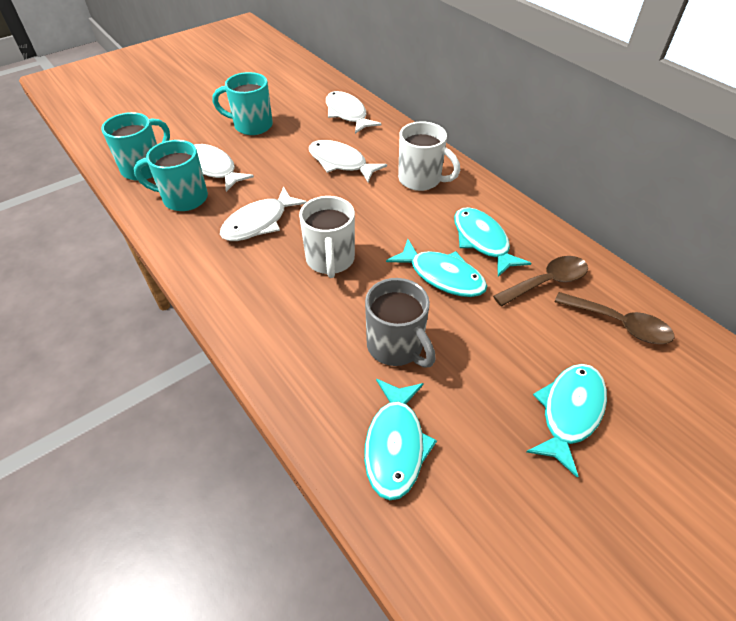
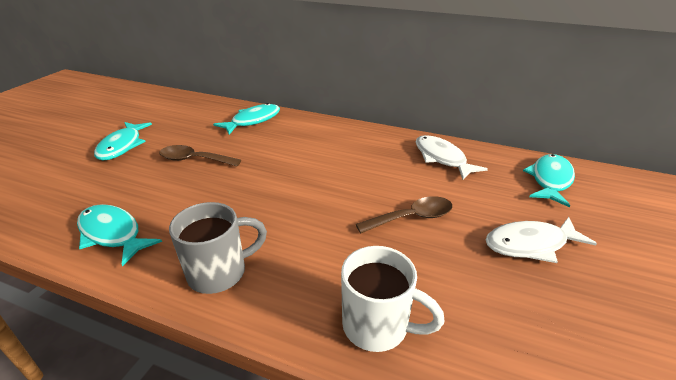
turquoise mug: 3 -> 0
white fish: 4 -> 2
white mug: 2 -> 1

